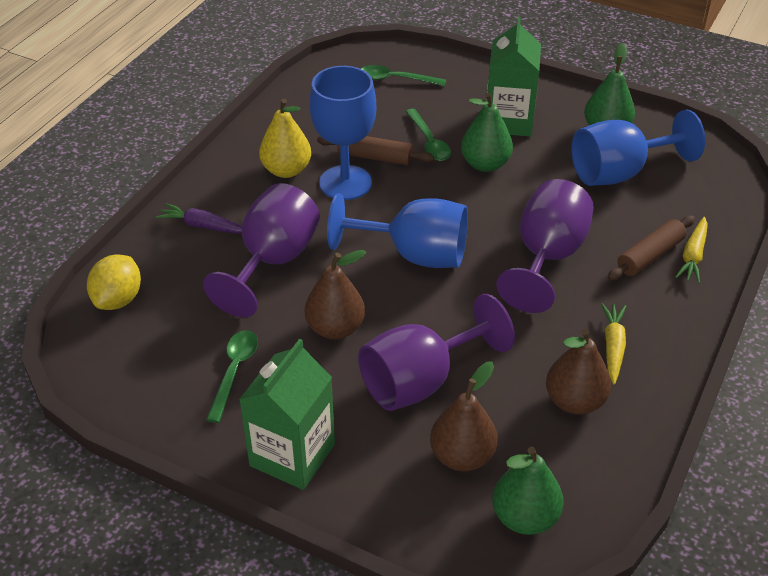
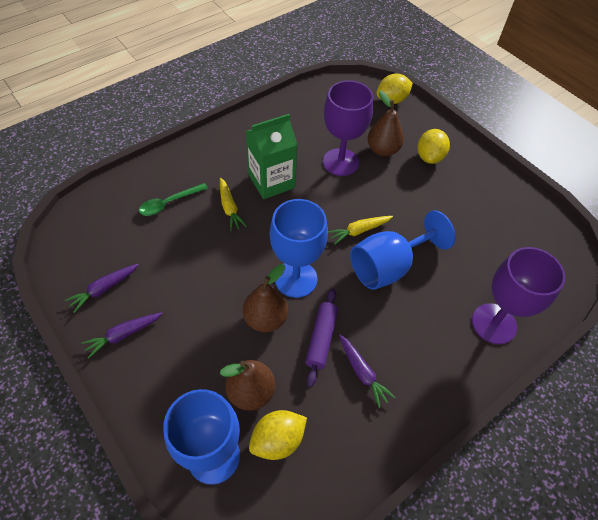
brown rolling pin: 2 -> 0
green carton: 2 -> 1
green pear: 3 -> 0
green spoon: 3 -> 1
purple carrot: 1 -> 3
purple goblet: 3 -> 2
purple rolling pin: 0 -> 1
yellow lemon: 1 -> 3
yellow pear: 1 -> 0

